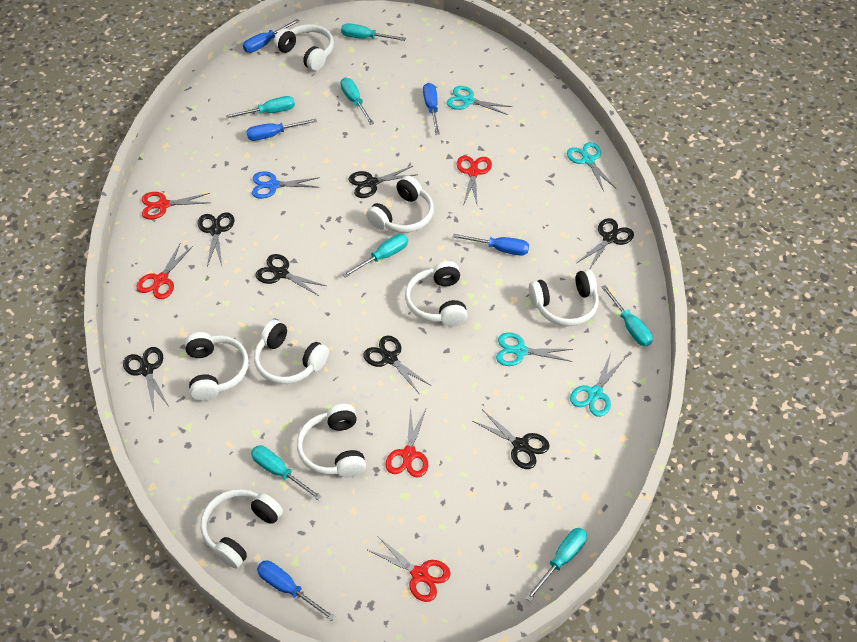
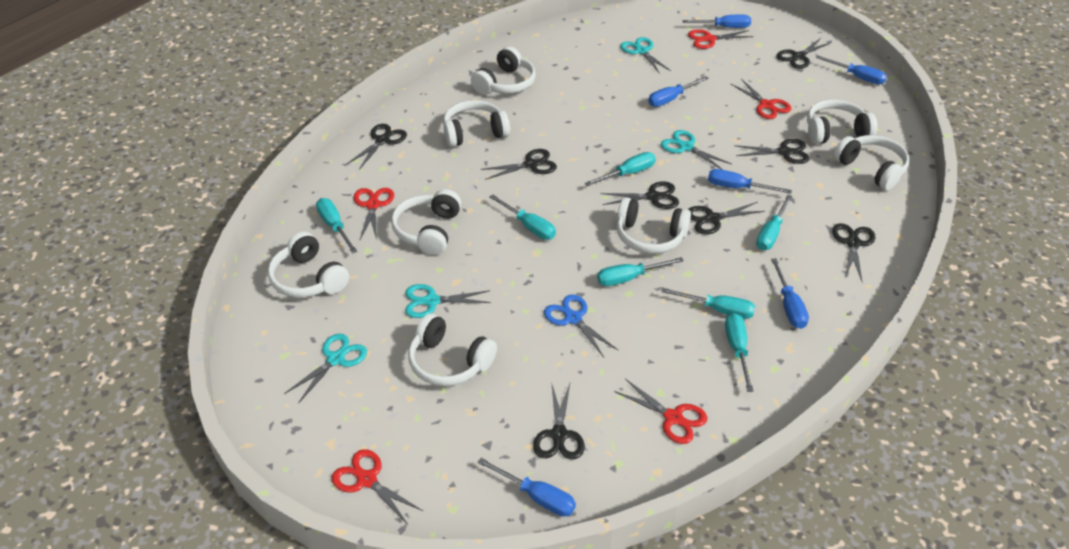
black scissors: 7 -> 8
blue screwdriver: 5 -> 6

